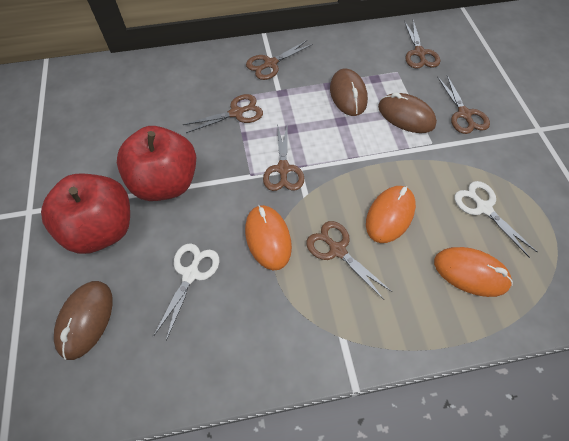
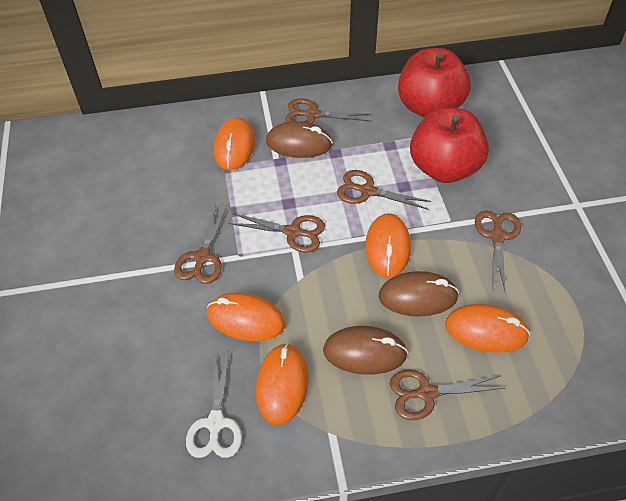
orange mouse: 3 -> 5
white scissors: 2 -> 1

